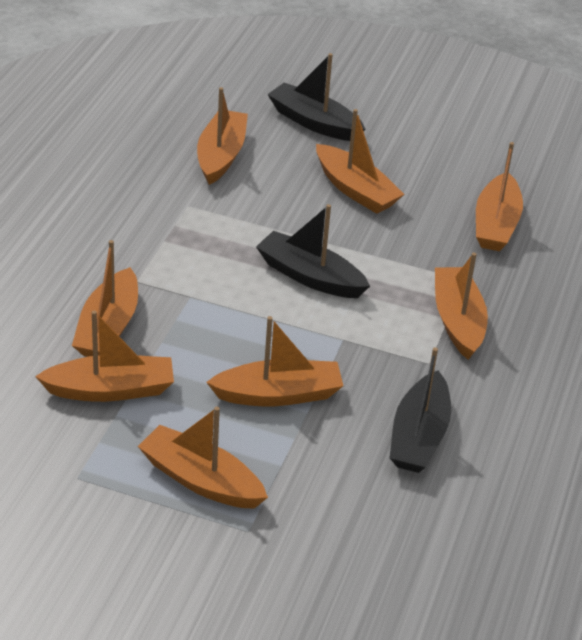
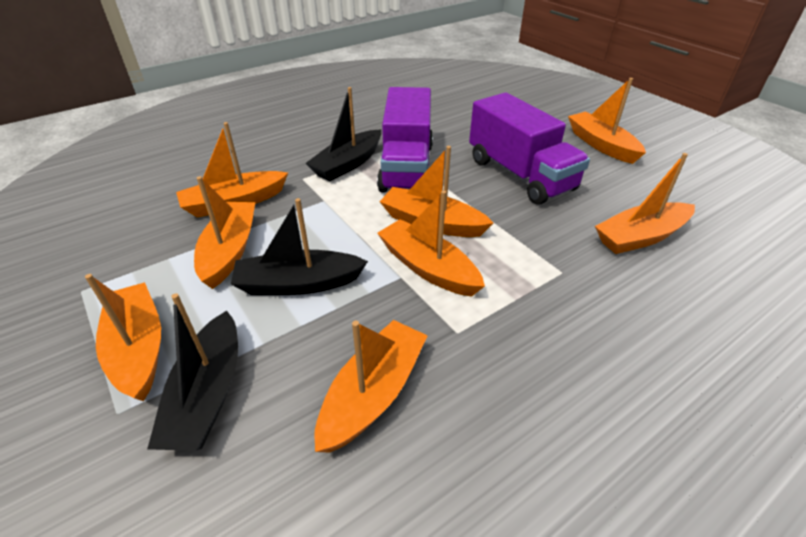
purple truck: 0 -> 2

